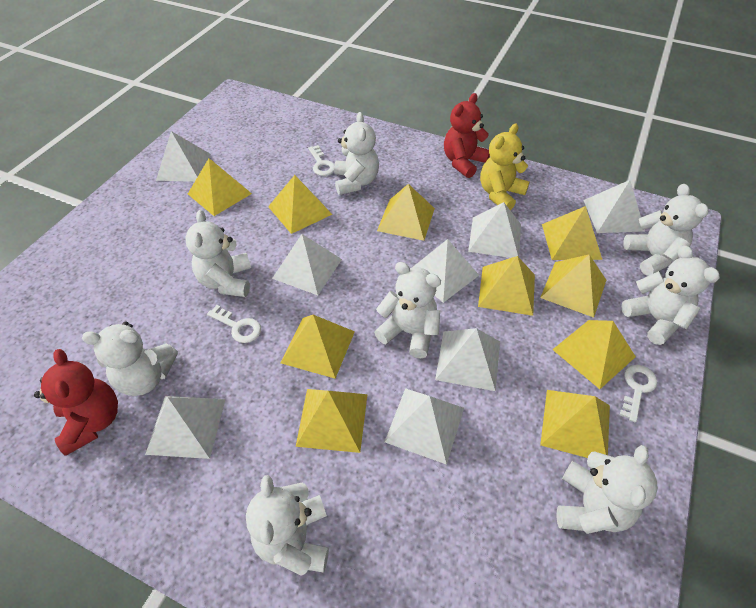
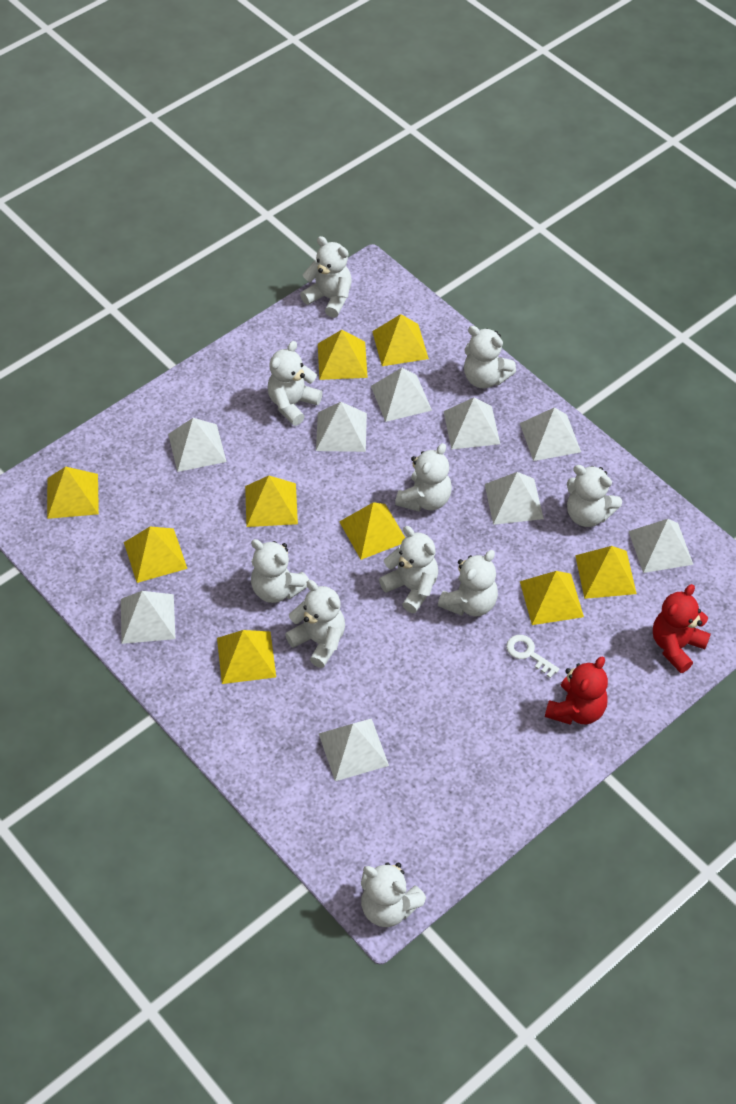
white key: 3 -> 1
white pyramid: 8 -> 9
white teddy bear: 8 -> 10
yellow pyramid: 10 -> 9
yellow teddy bear: 1 -> 0

